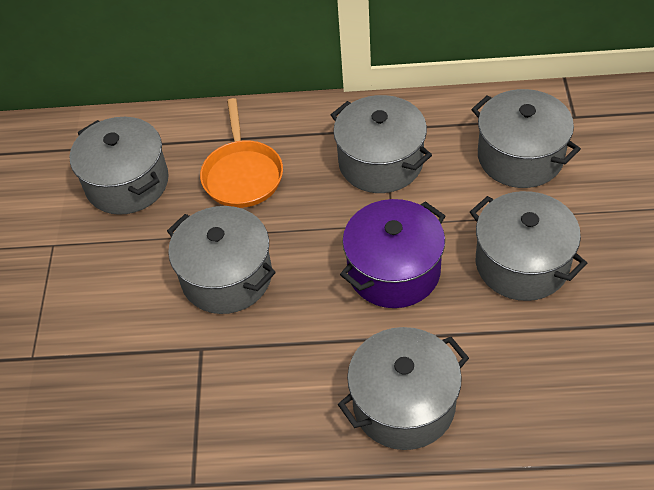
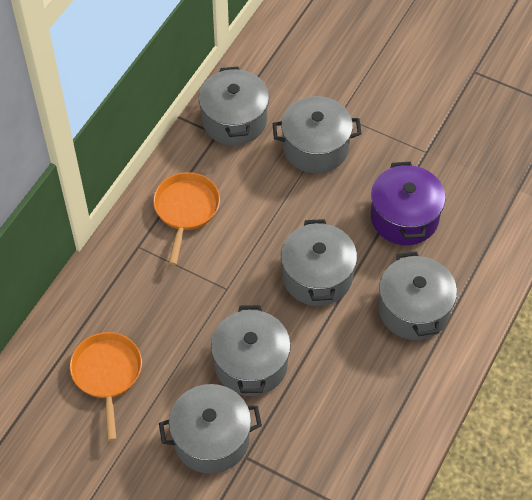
orange pan: 1 -> 2

